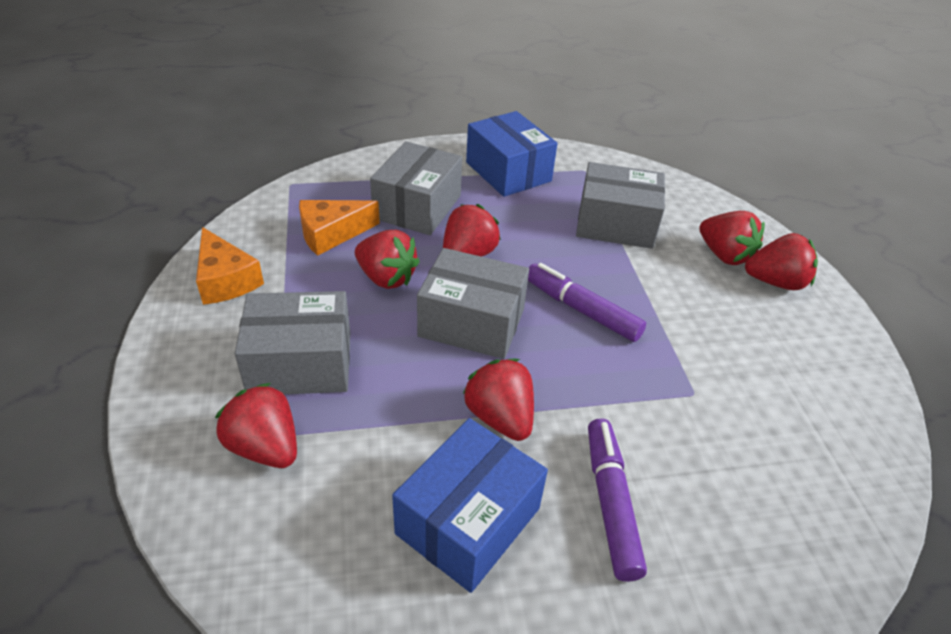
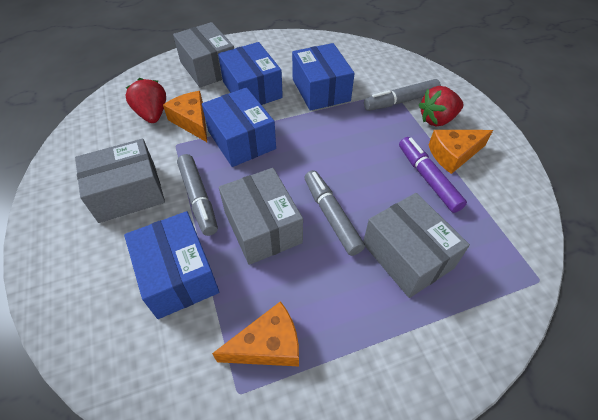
blue box: 2 -> 4
grey marker: 0 -> 3
orange cheese: 2 -> 3
purple marker: 2 -> 1
red strawberry: 6 -> 2

